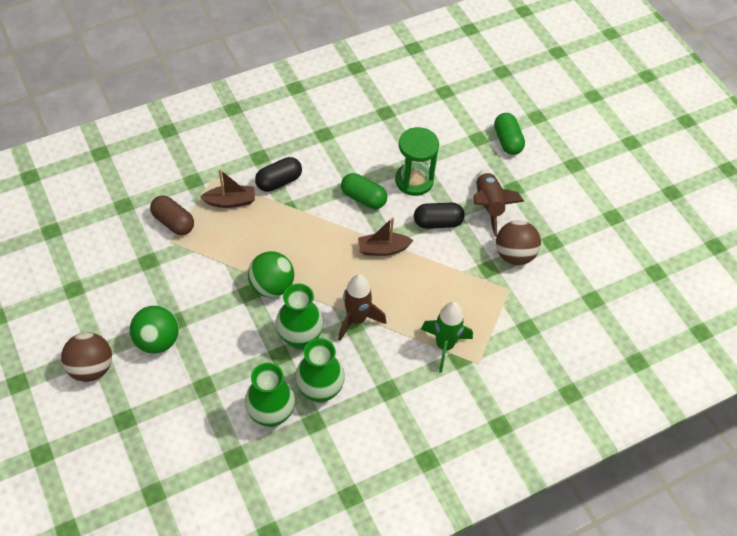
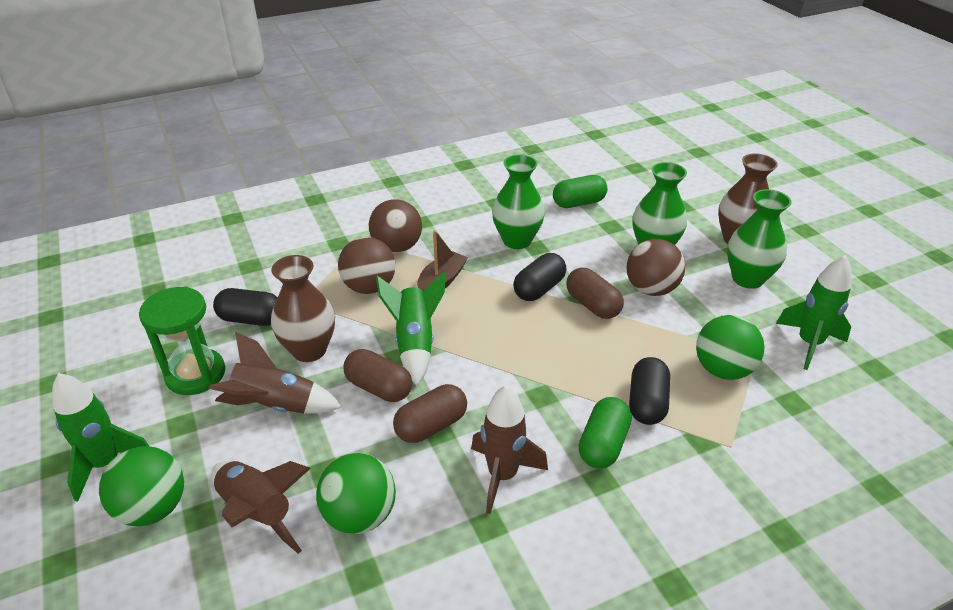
black capsule: 2 -> 3
brown ball: 2 -> 3
brown boat: 2 -> 1
brown capsule: 1 -> 3
brown rocket: 2 -> 3
brown vase: 0 -> 2
green ball: 2 -> 3
green rocket: 1 -> 3

